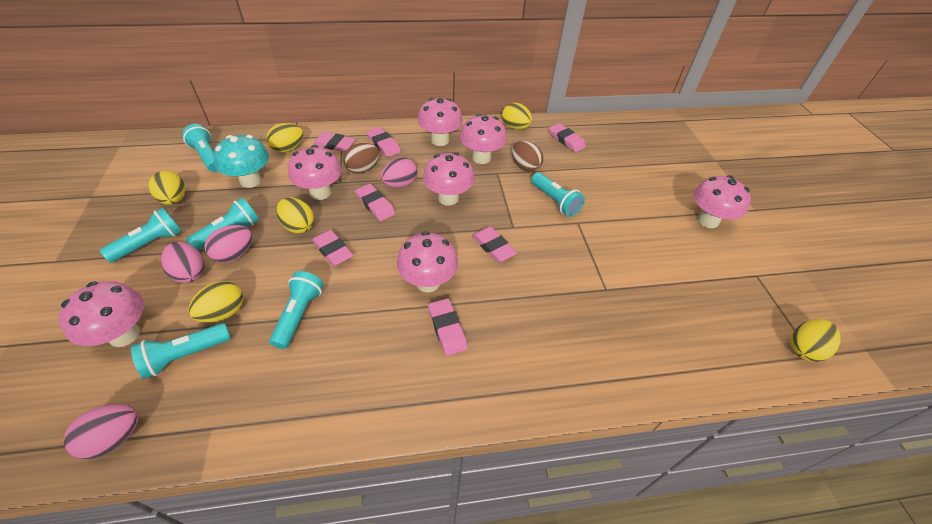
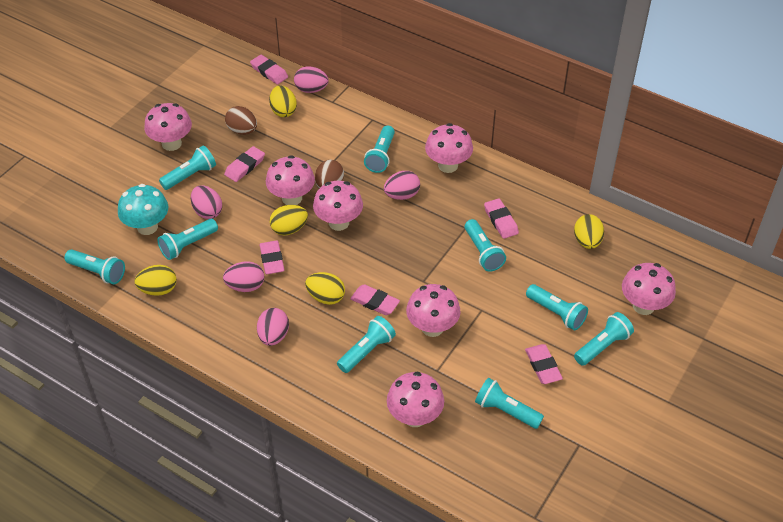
pink egg: 4 -> 5
pink eraser: 7 -> 6
turquoise flashlight: 6 -> 9
yellow egg: 6 -> 5

